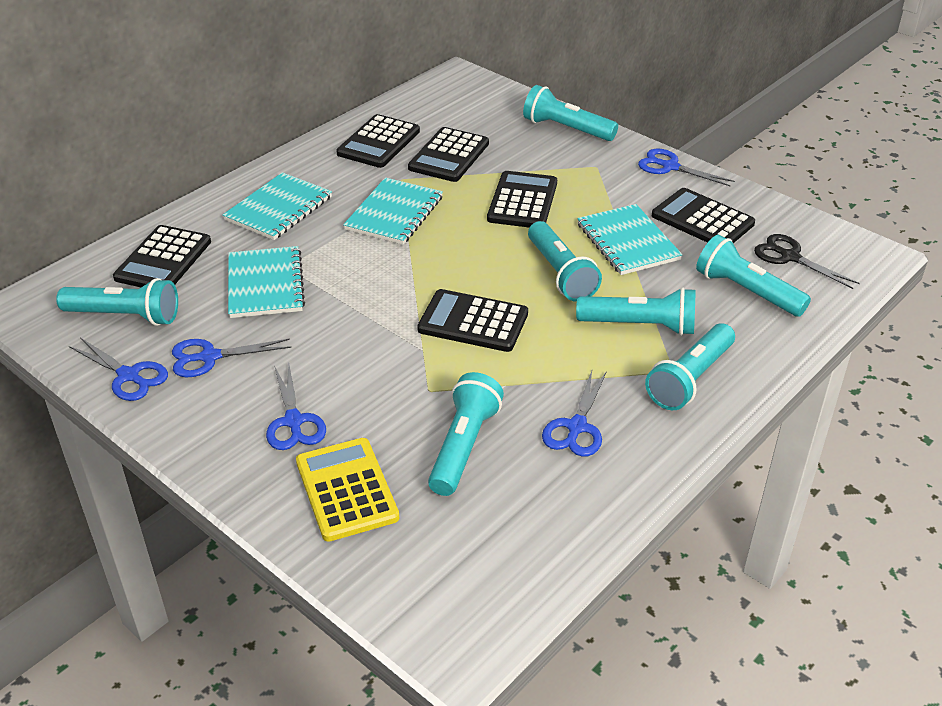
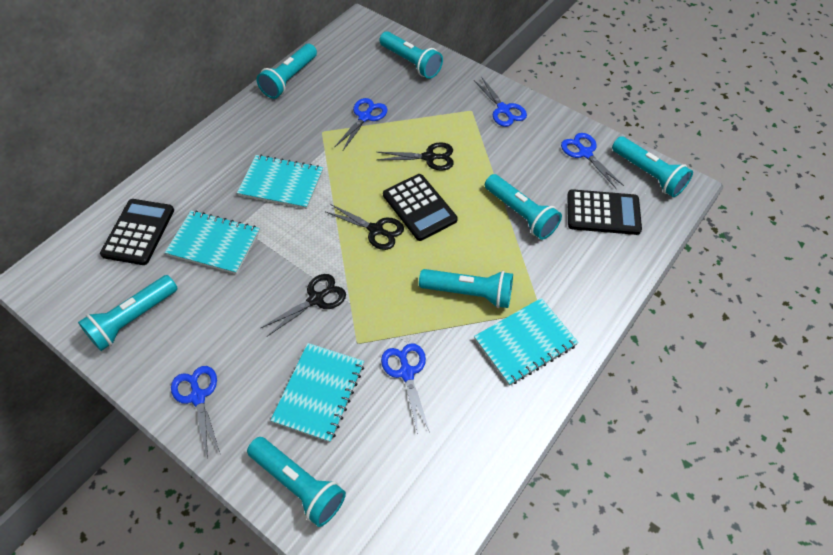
black calculator: 6 -> 3
black scissors: 1 -> 3
yellow calculator: 1 -> 0

